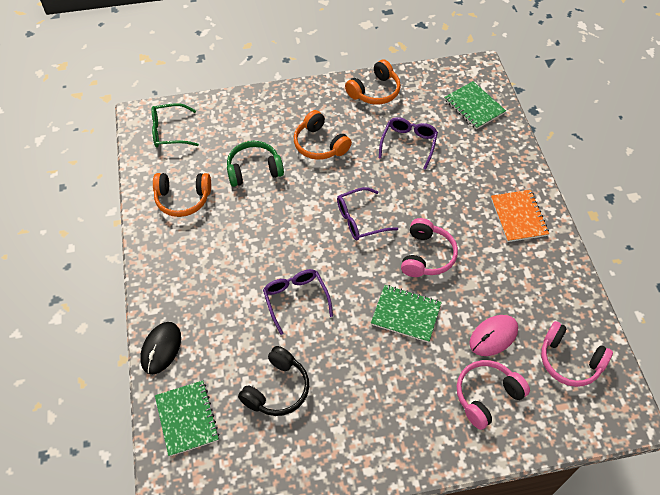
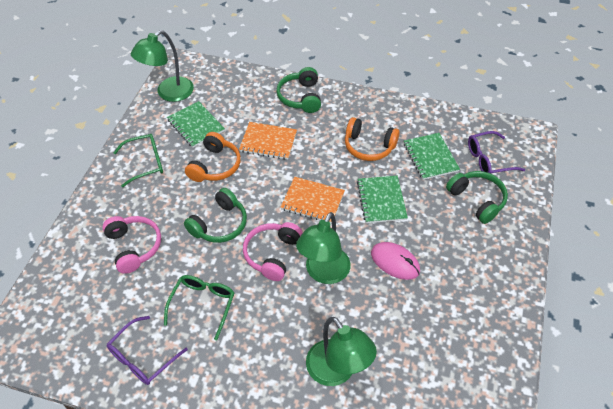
black headphones: 1 -> 0
black mouse: 1 -> 0
green glasses: 1 -> 2
green headphones: 1 -> 3
green lamp: 0 -> 3
orange headphones: 3 -> 2
orange notebook: 1 -> 2
pink headphones: 3 -> 2
purple glasses: 3 -> 2

